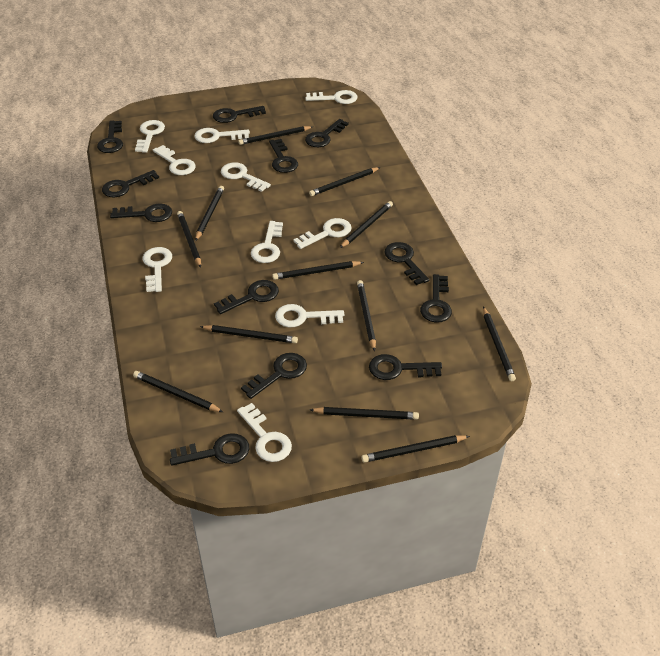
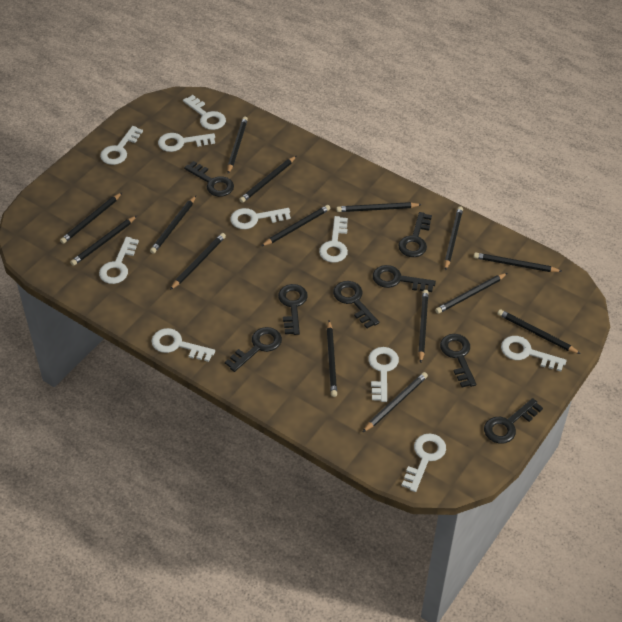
black key: 12 -> 8
black pencil: 12 -> 15

